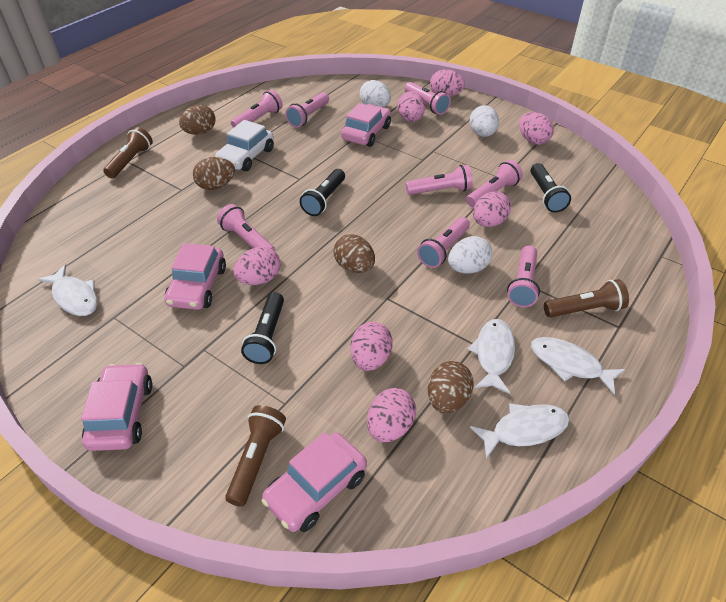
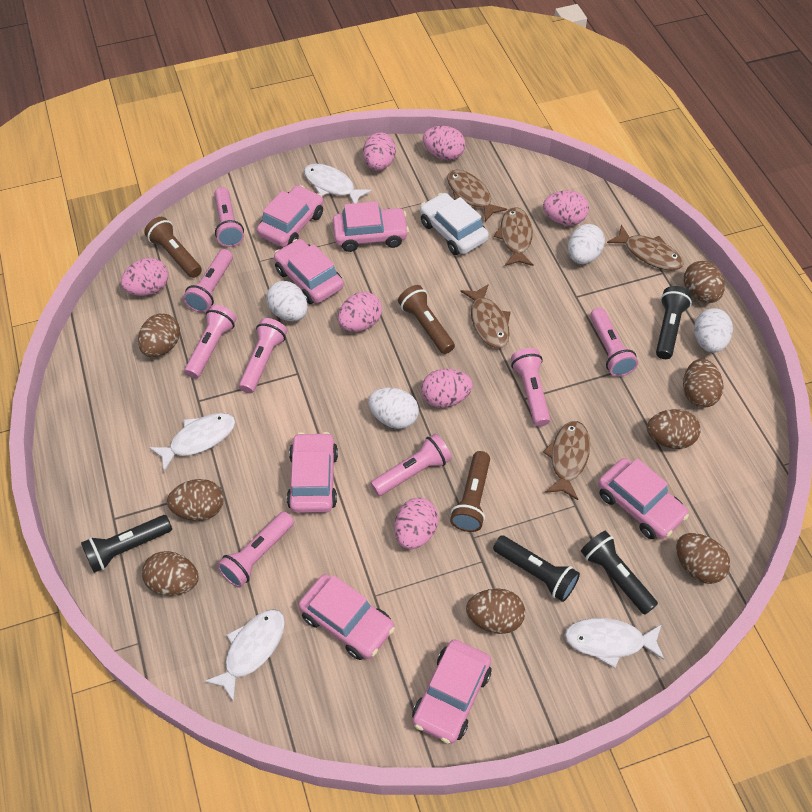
black flashlight: 3 -> 4
brown egg: 4 -> 8
brown fish: 0 -> 5
pink car: 4 -> 7
white egg: 3 -> 4

